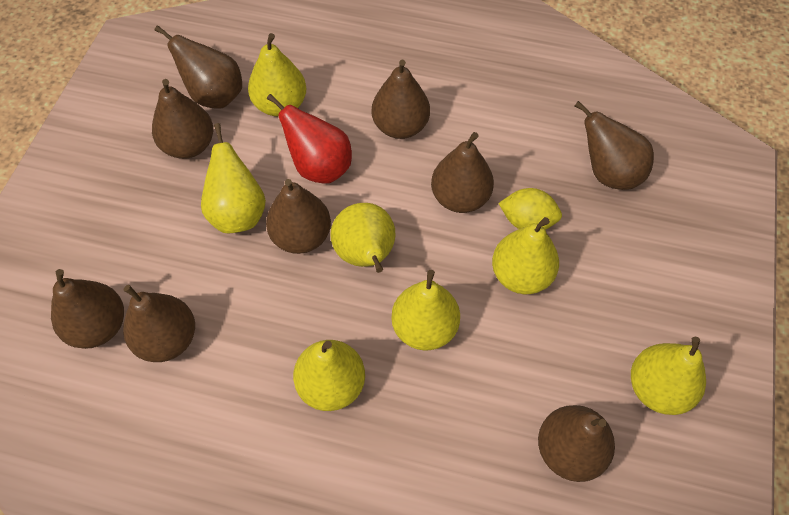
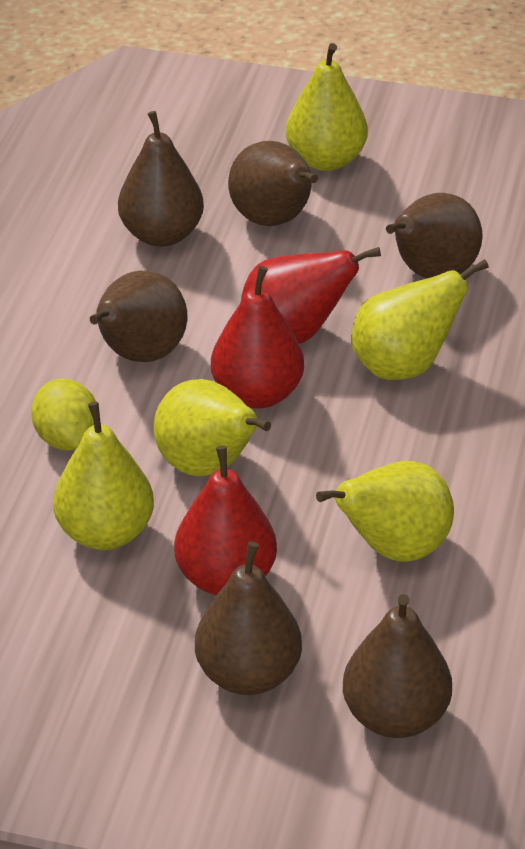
brown pear: 9 -> 6
red pear: 1 -> 3
yellow pear: 7 -> 5

